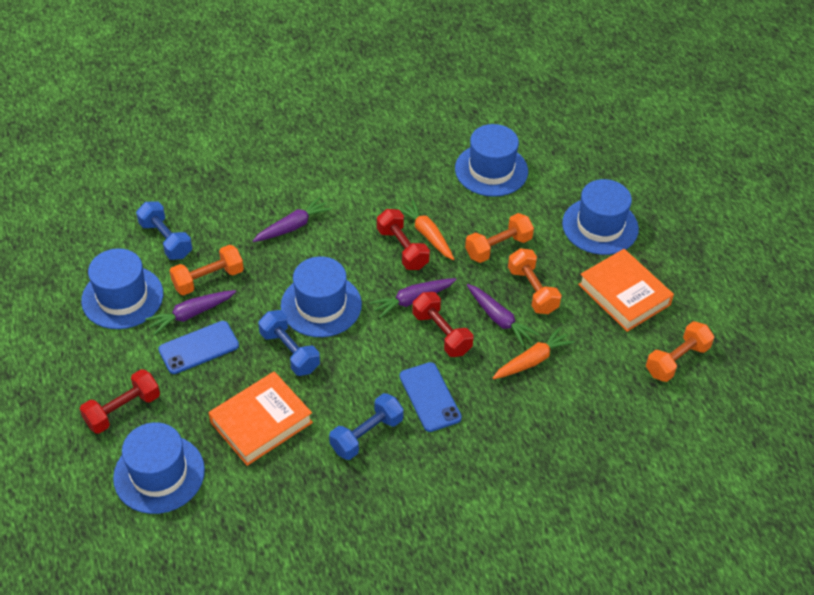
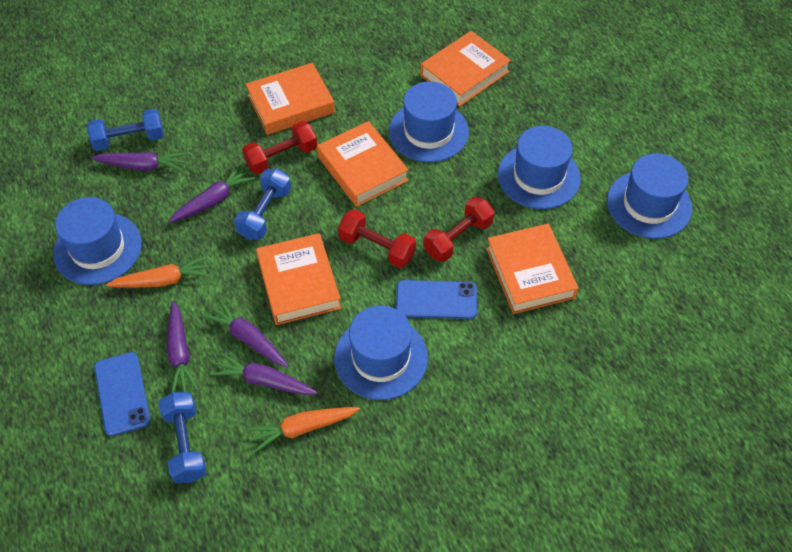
orange book: 2 -> 5
orange dumbbell: 4 -> 0
purple carrot: 4 -> 5

